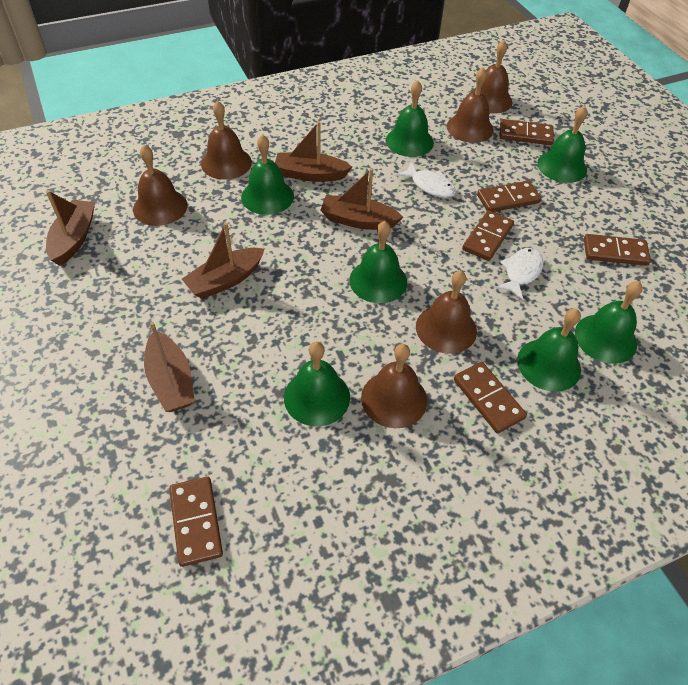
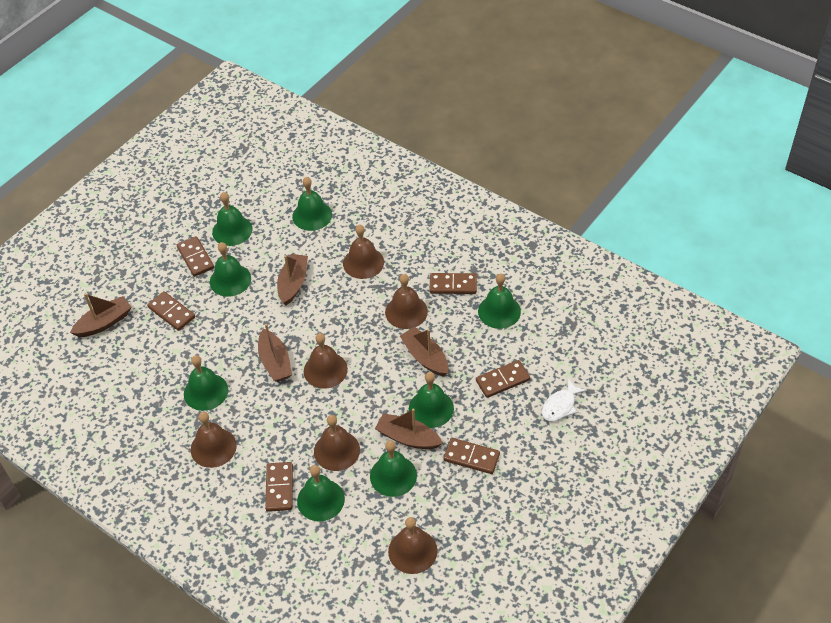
green bell: 7 -> 8
white fish: 2 -> 1

